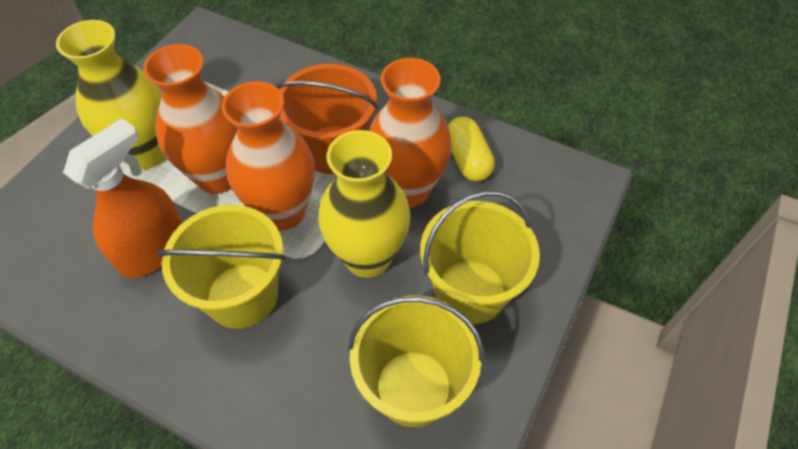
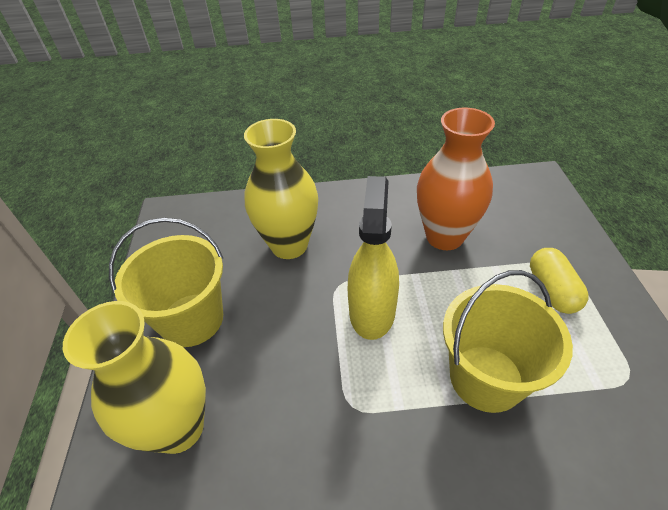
orange bucket: 1 -> 0
orange spray bottle: 1 -> 0
orange vase: 3 -> 1
yellow bucket: 3 -> 2
yellow spray bottle: 0 -> 1

